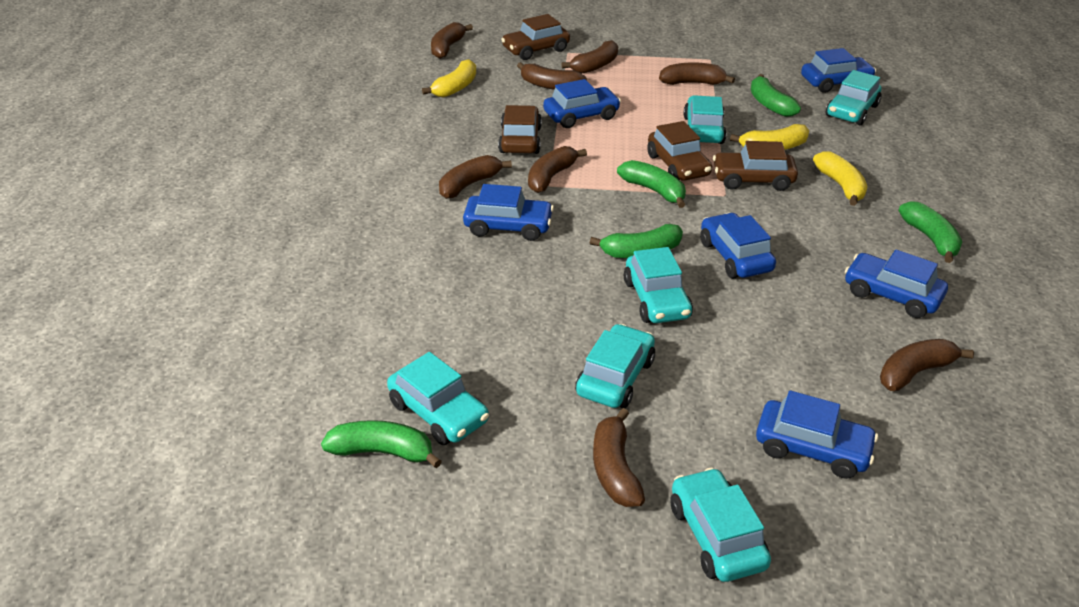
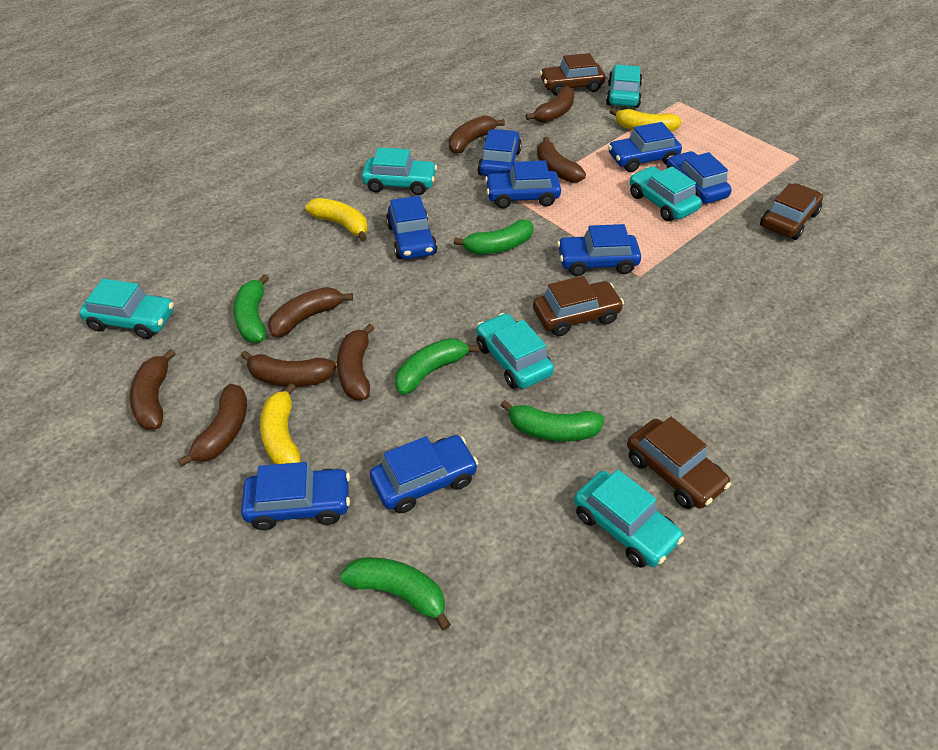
blue car: 6 -> 8

